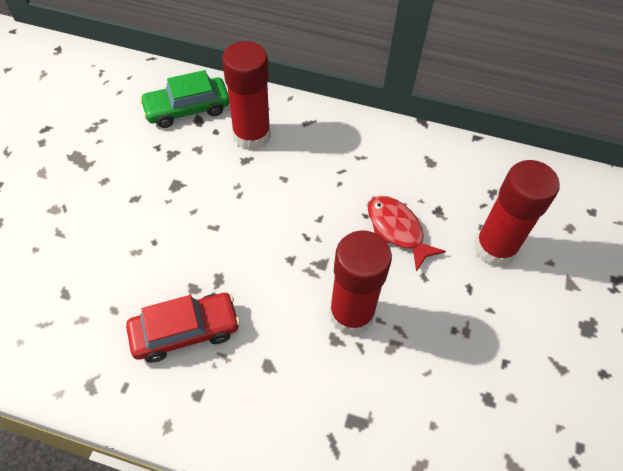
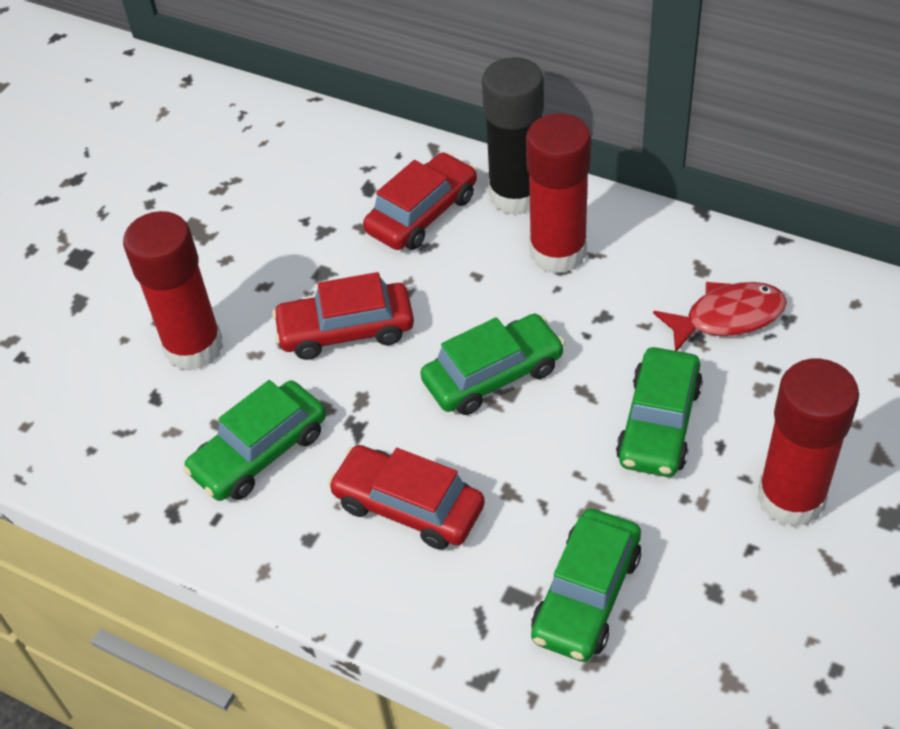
black glue stick: 0 -> 1
green car: 1 -> 4
red car: 1 -> 3

